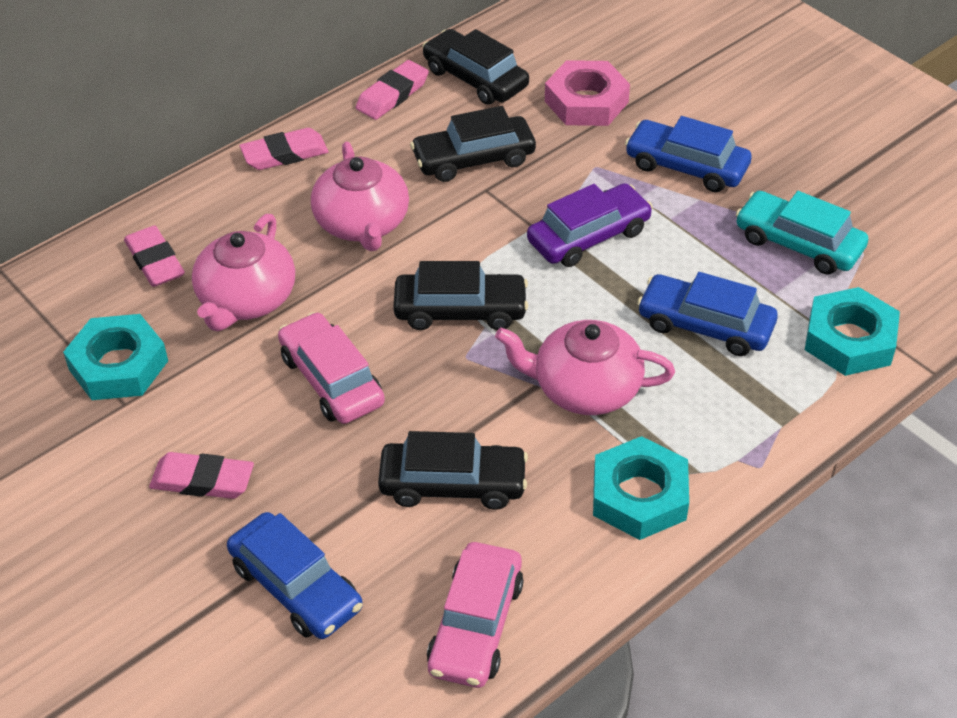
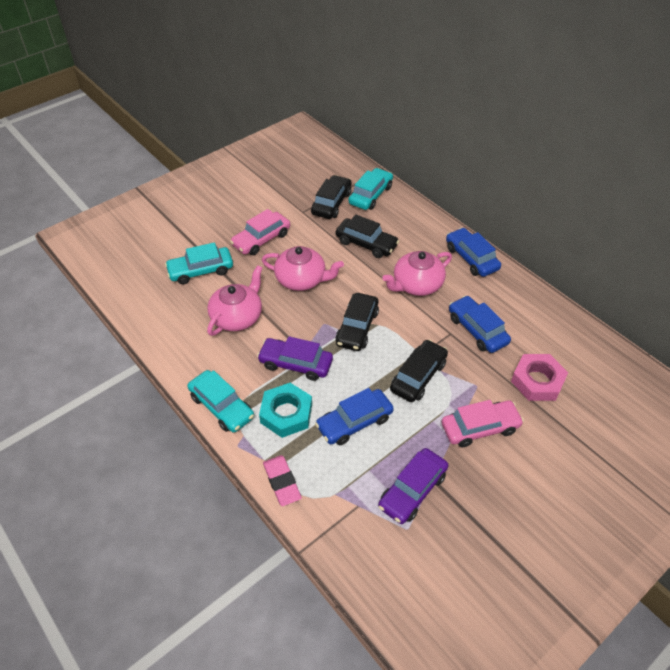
pink eraser: 4 -> 1
purple car: 1 -> 2
turquoise car: 1 -> 3
turquoise nut: 3 -> 1

